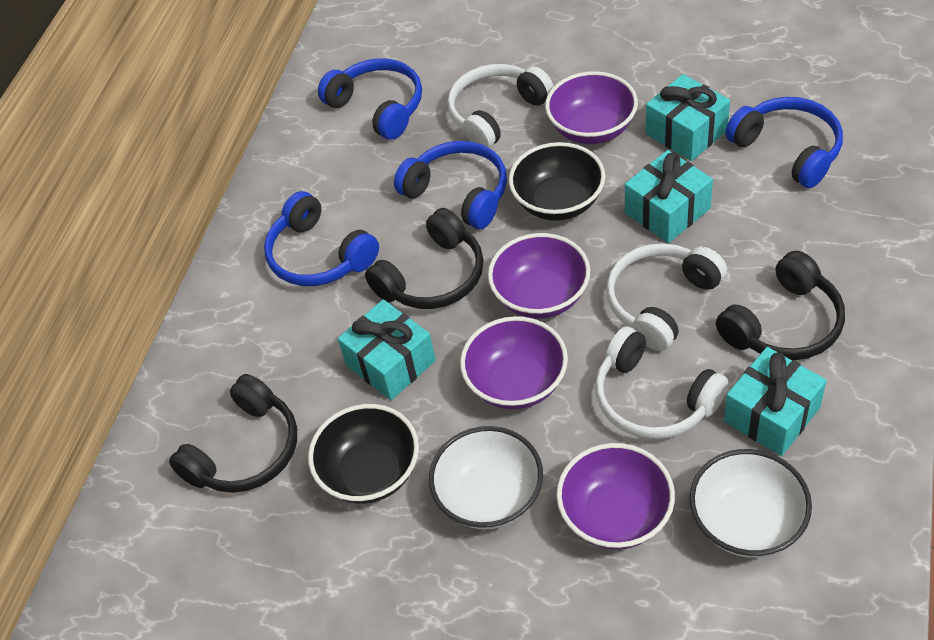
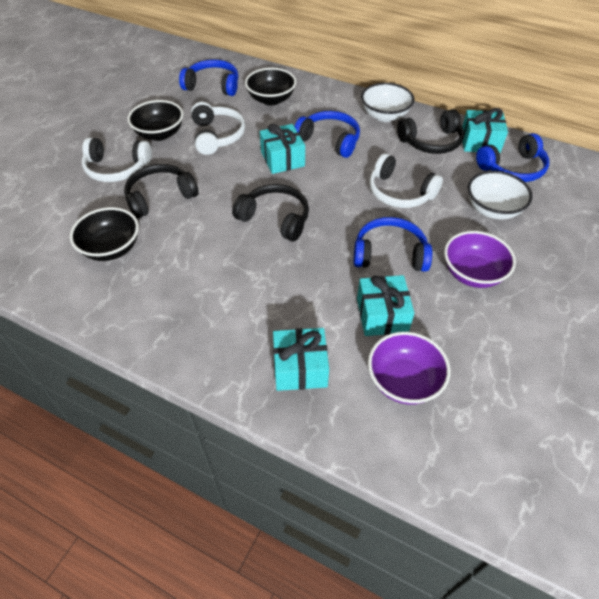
black bowl: 2 -> 3
purple bowl: 4 -> 2

